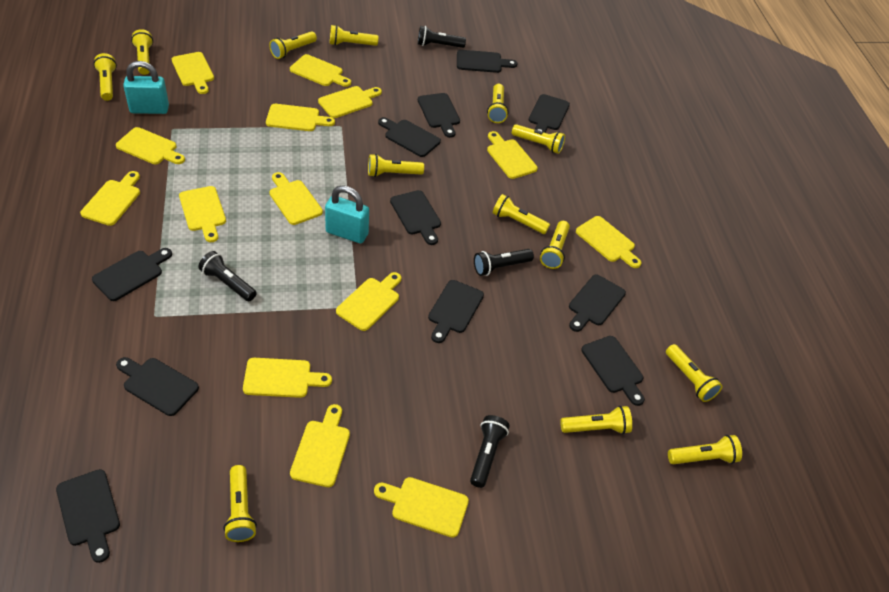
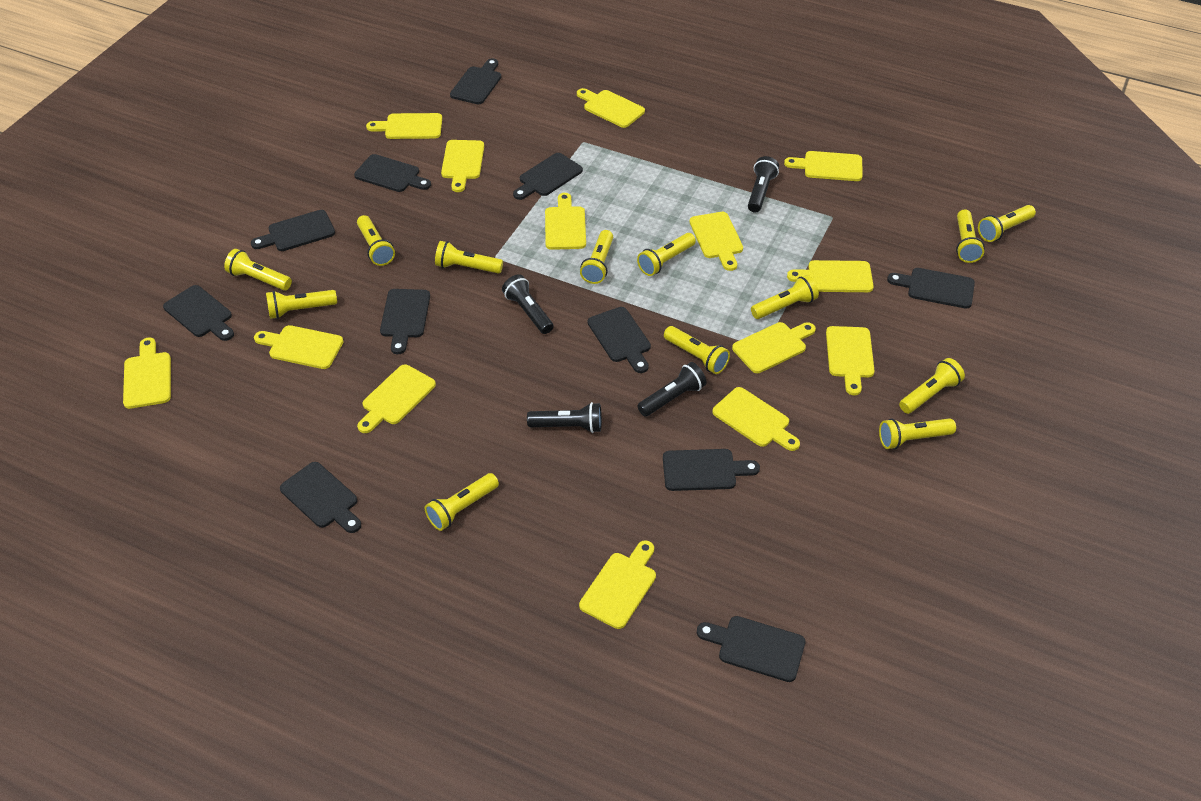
turquoise padlock: 2 -> 0

